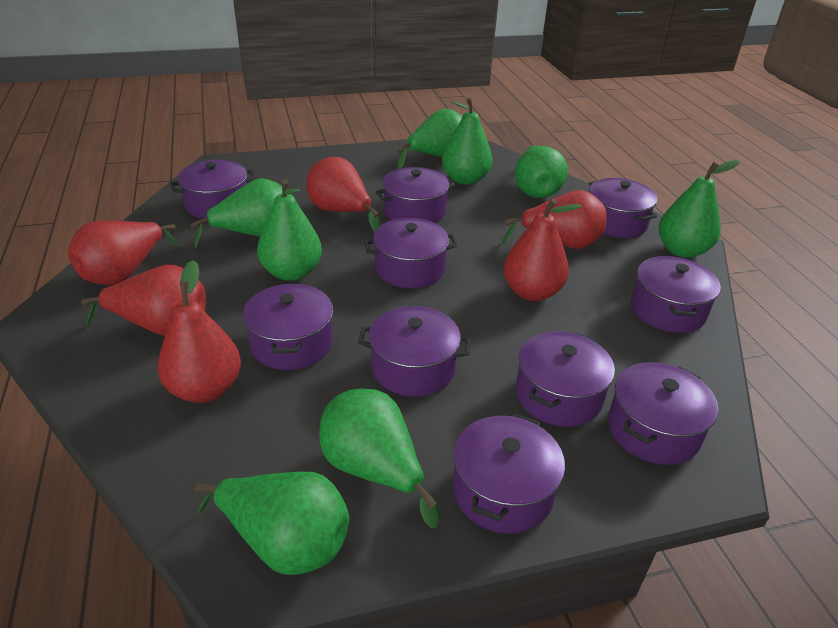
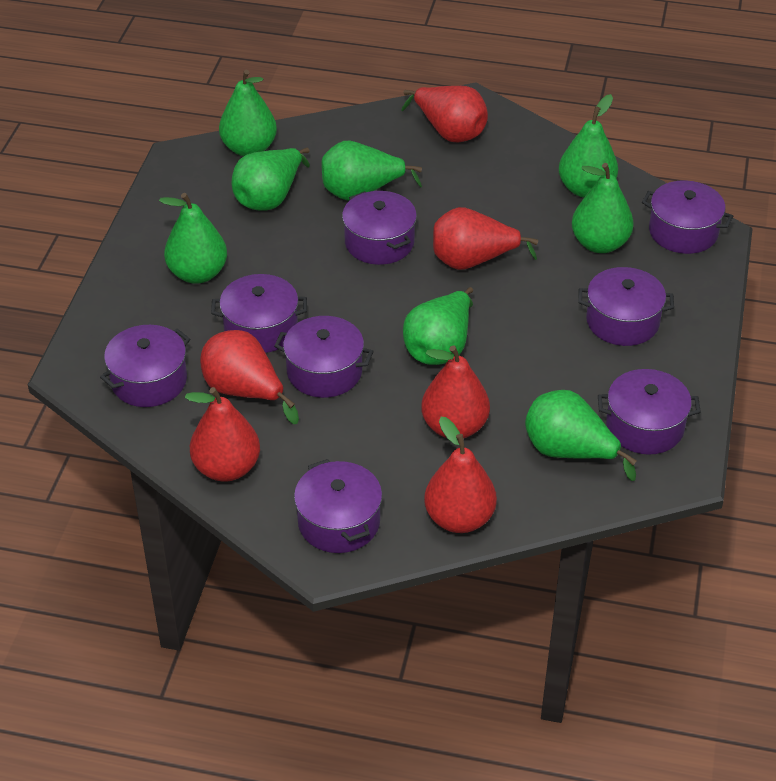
purple pot: 10 -> 8

